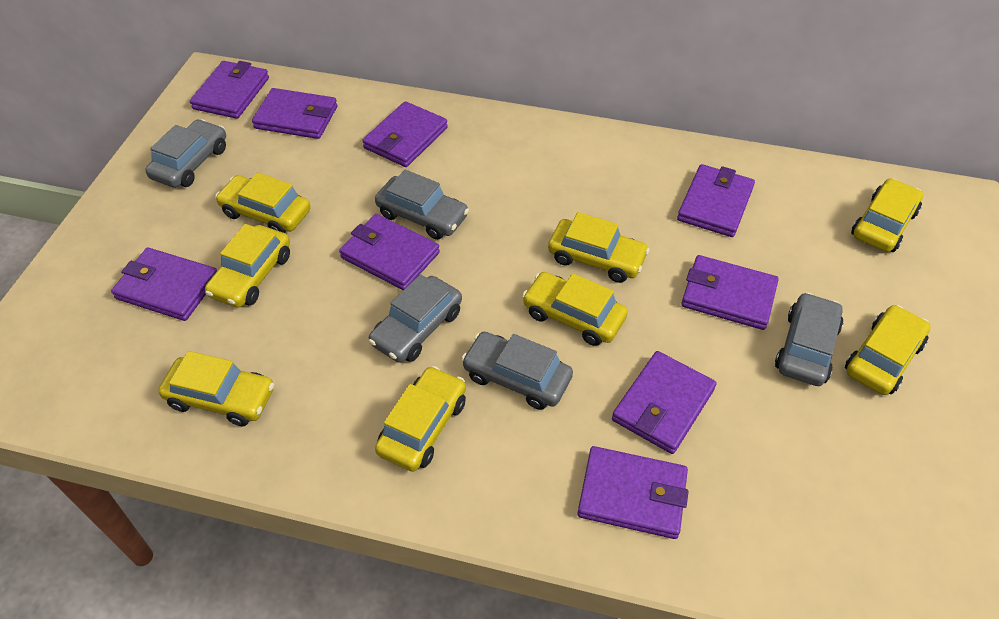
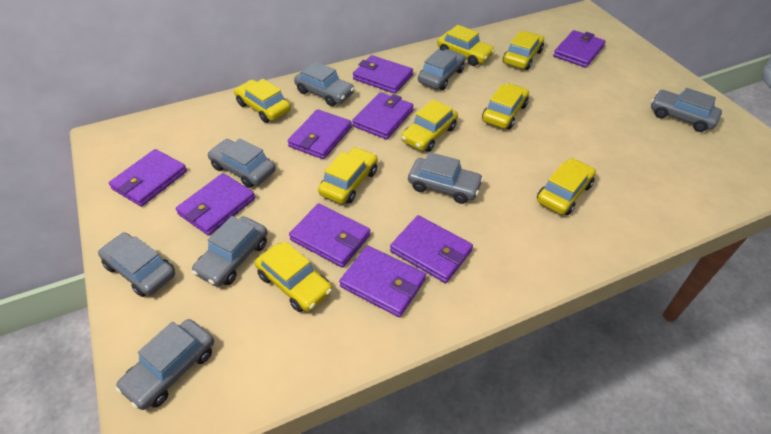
grey car: 5 -> 8

